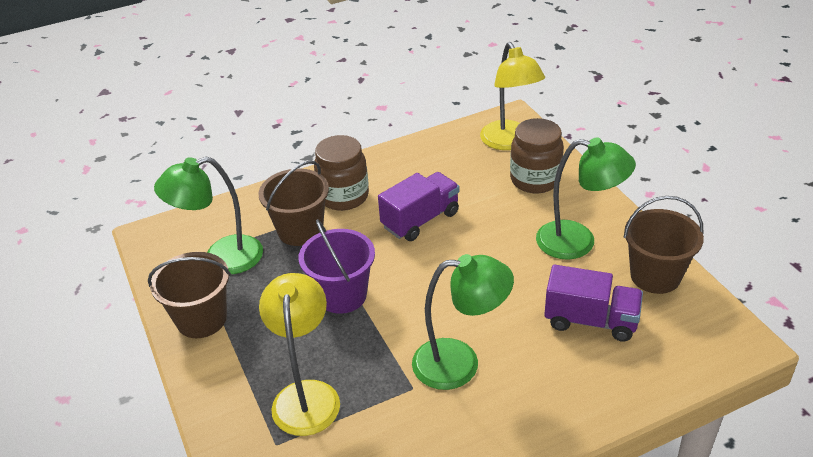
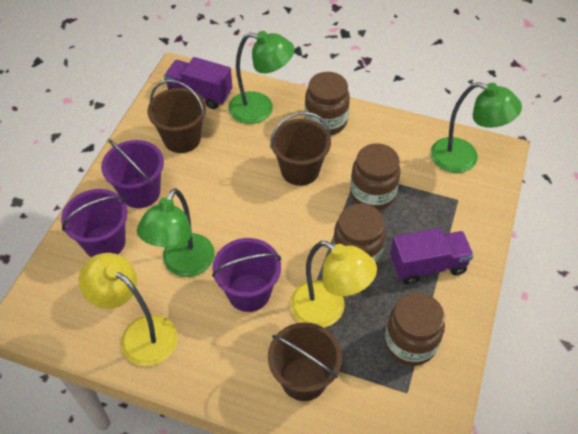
brown jar: 2 -> 4
purple bucket: 1 -> 3

